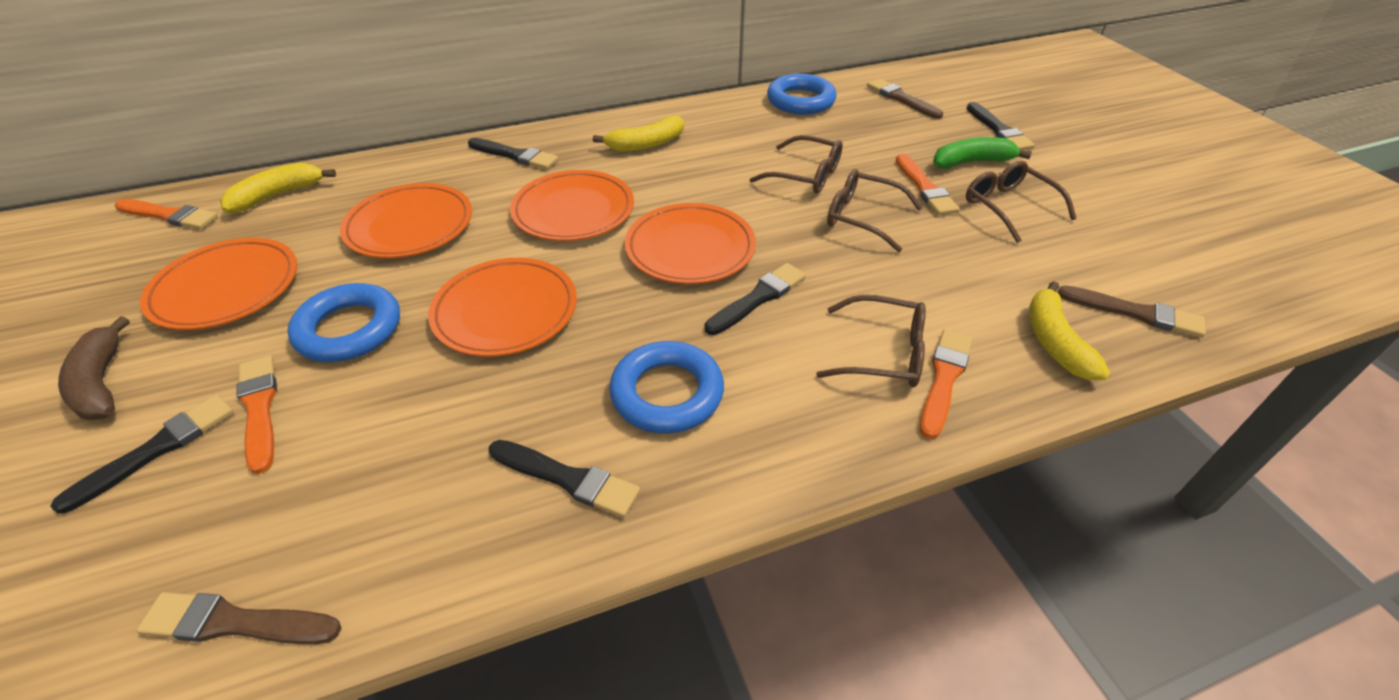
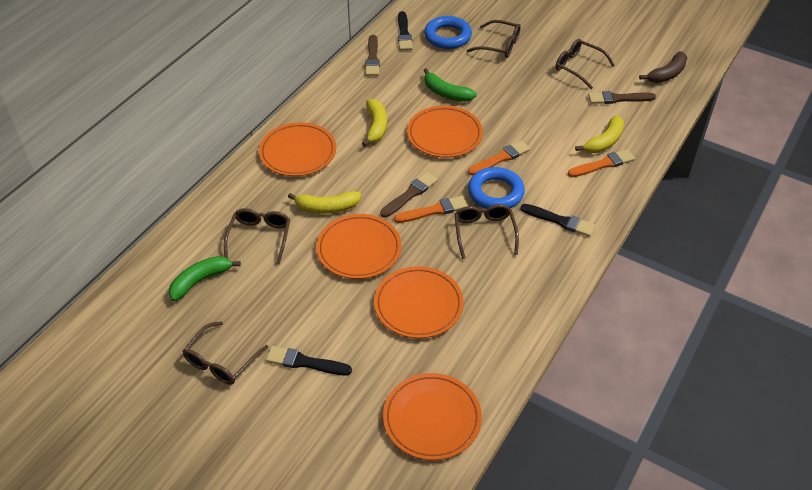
black brush: 5 -> 3
blue ring: 3 -> 2
brown glasses: 4 -> 5
green banana: 1 -> 2
orange brush: 4 -> 3

